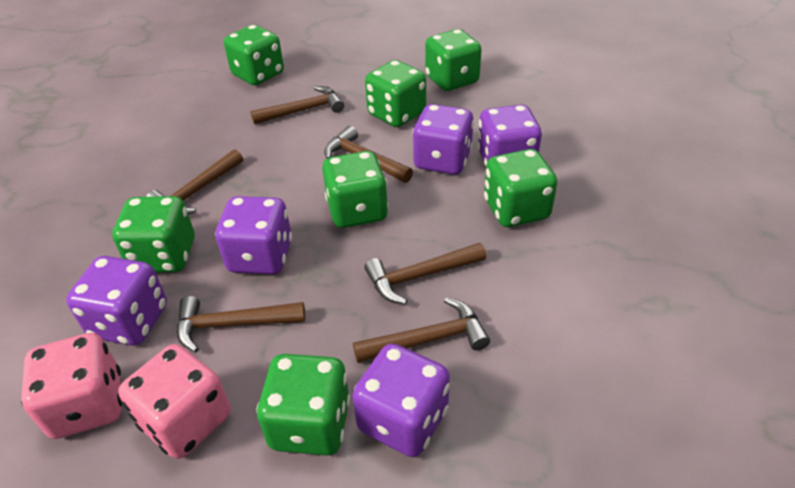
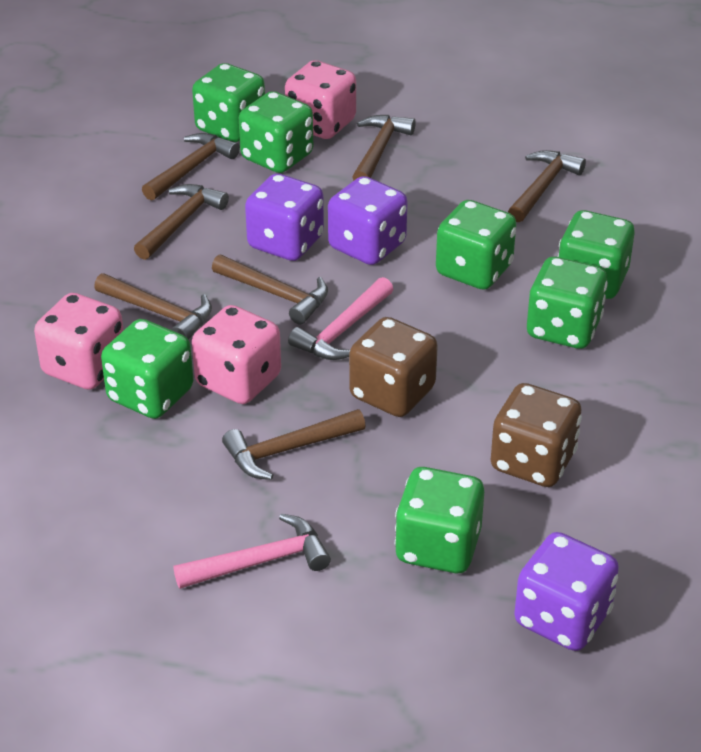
brown dice: 0 -> 2
brown hammer: 6 -> 7
pink dice: 2 -> 3
pink hammer: 0 -> 2
purple dice: 5 -> 3

